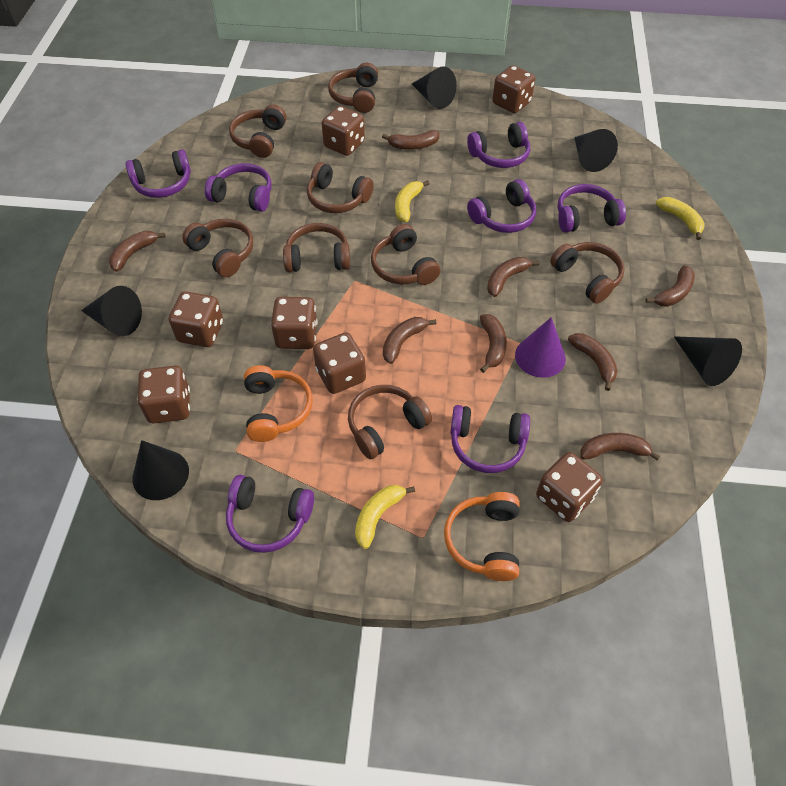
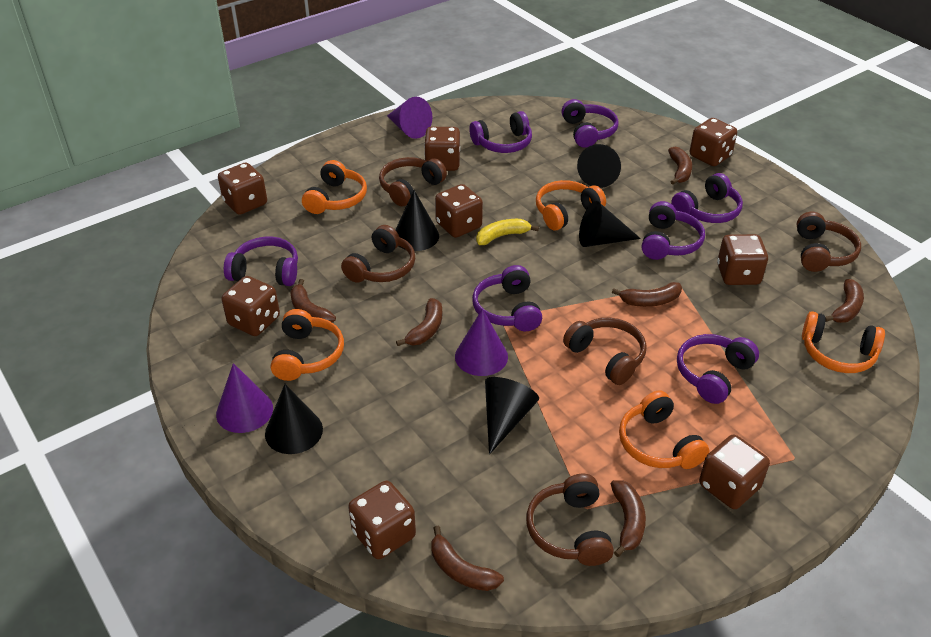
brown banana: 8 -> 7
brown dice: 7 -> 8
brown headphones: 8 -> 5
orange headphones: 2 -> 5
purple cone: 1 -> 3
yellow banana: 3 -> 1

